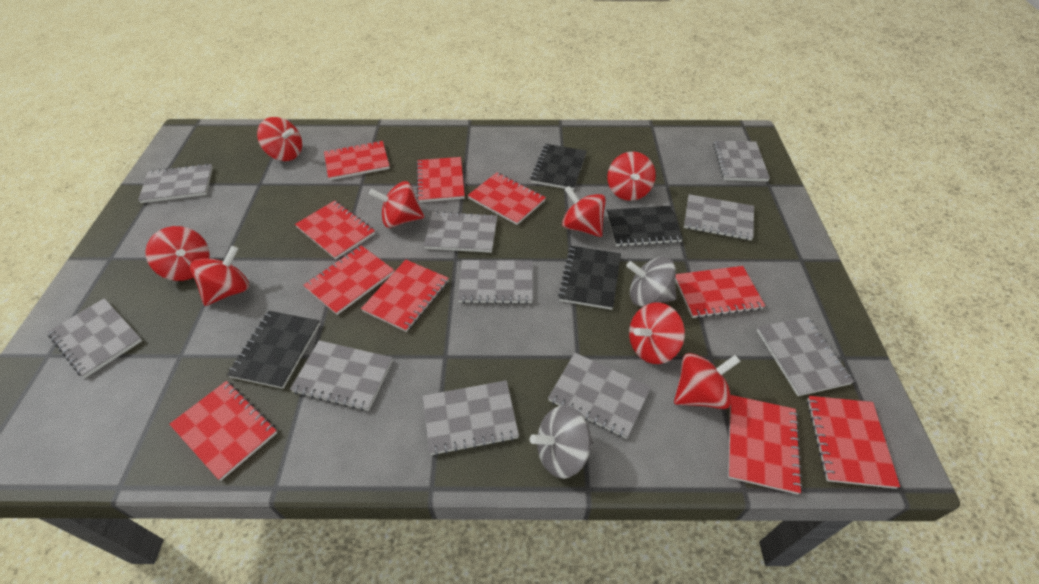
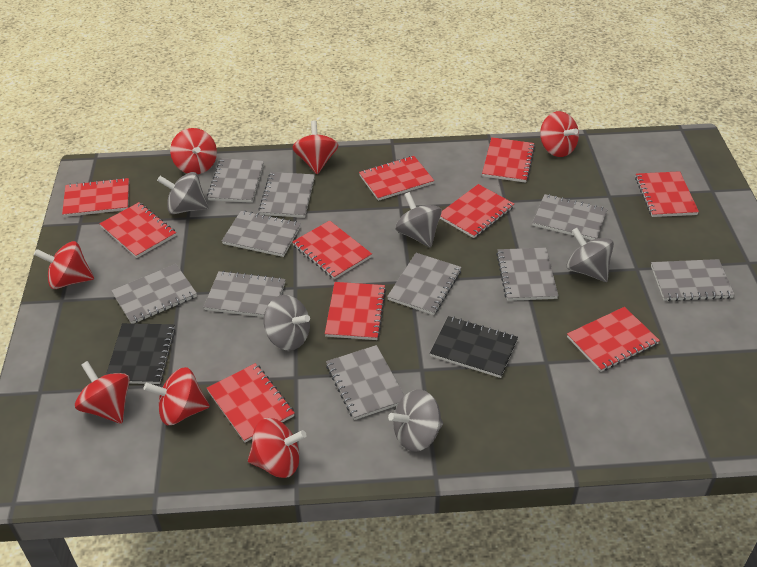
black notebook: 4 -> 2
grey spinning top: 2 -> 5
red spinning top: 8 -> 7

